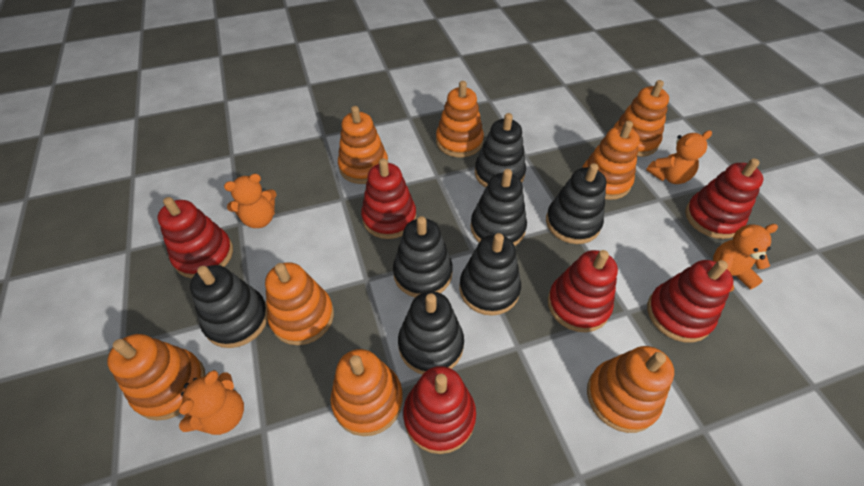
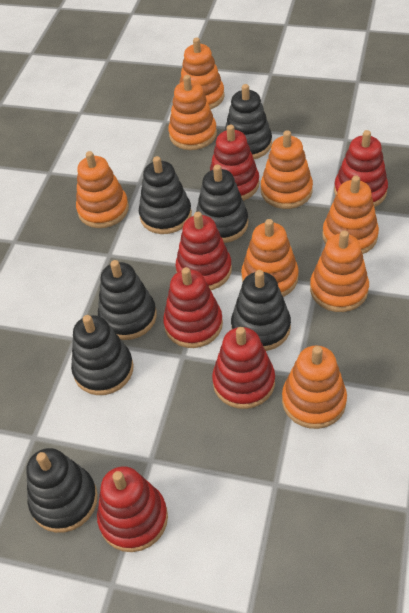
orange teddy bear: 4 -> 0

